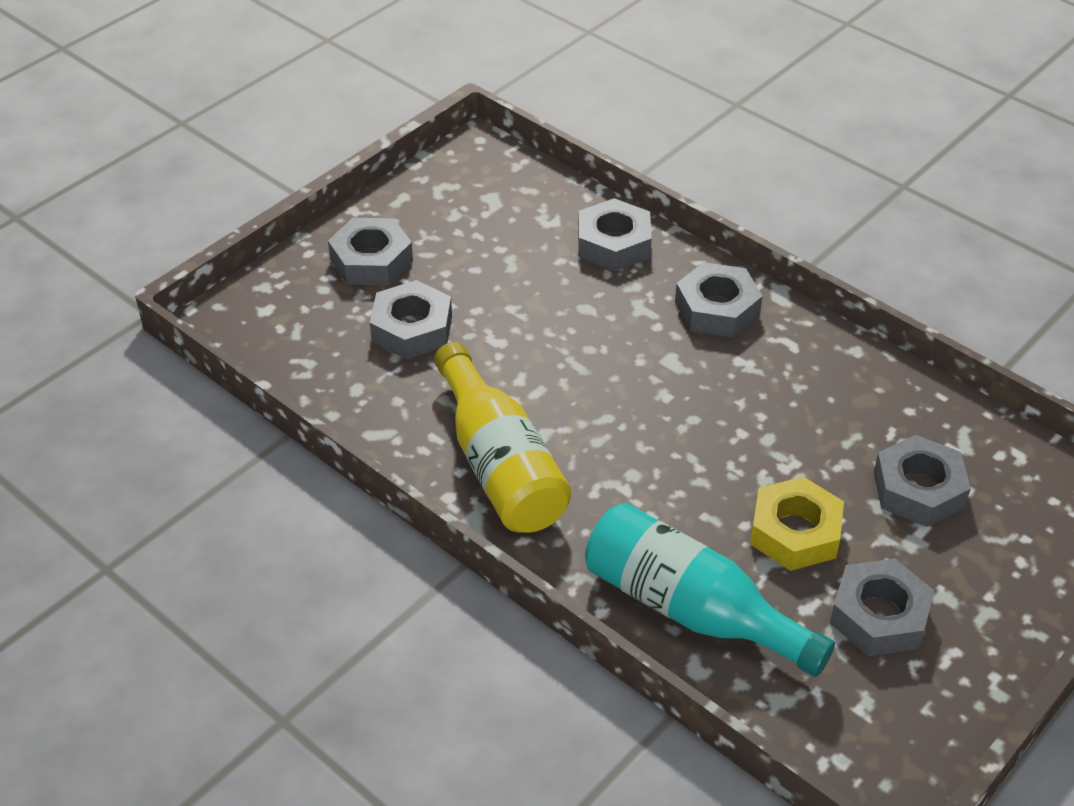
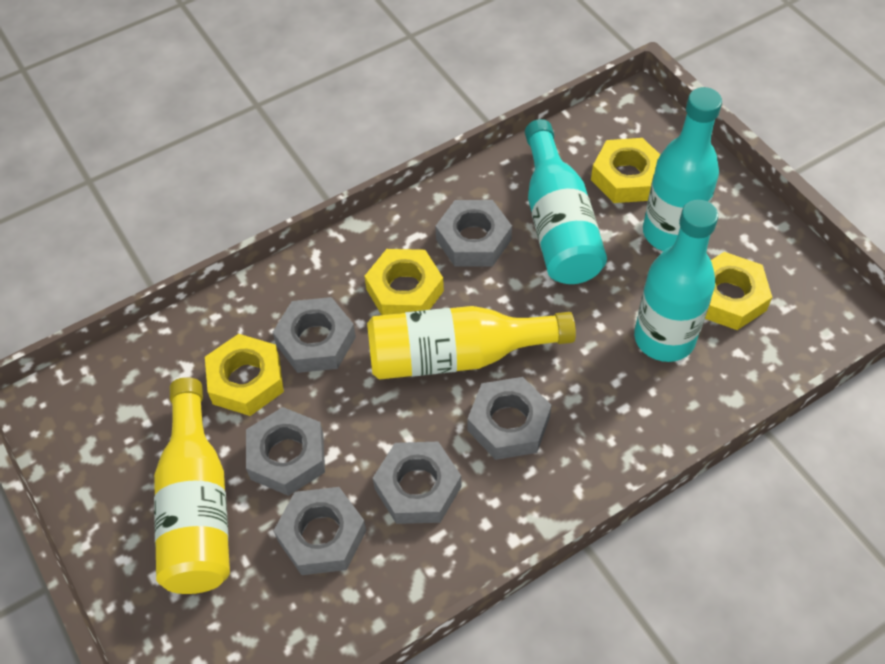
turquoise bottle: 1 -> 3
yellow bottle: 1 -> 2
yellow nut: 1 -> 4

